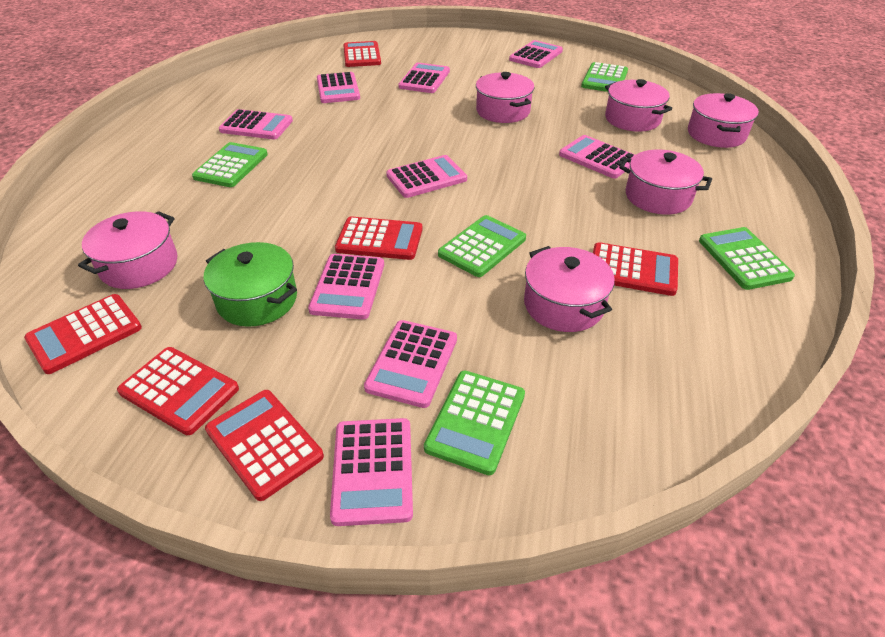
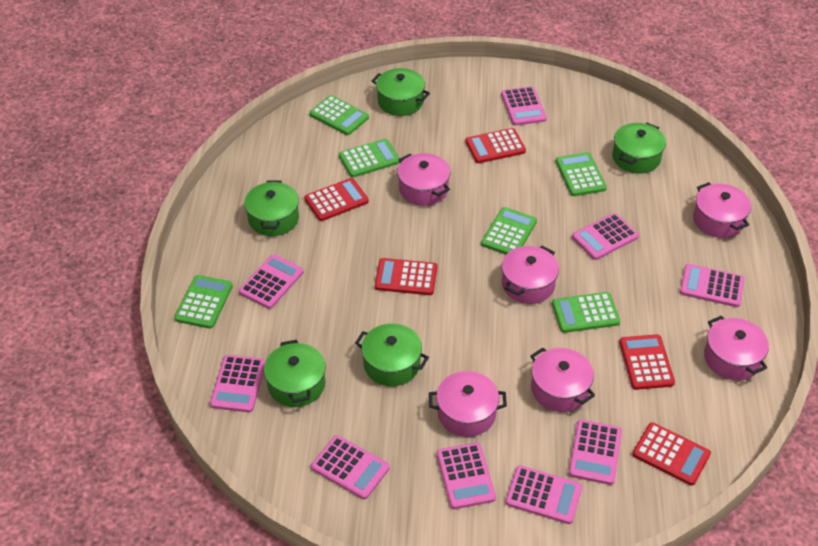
green calculator: 5 -> 6
green pot: 1 -> 5
red calculator: 6 -> 5

